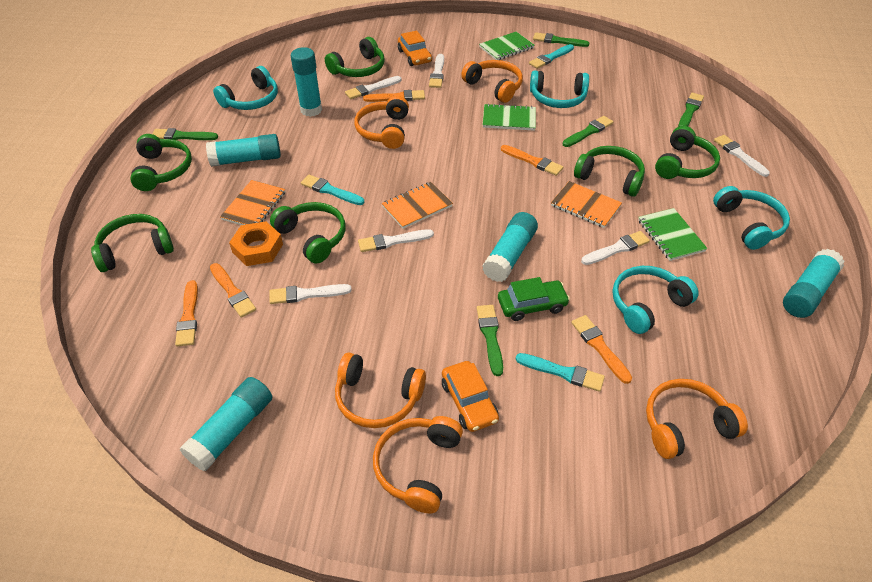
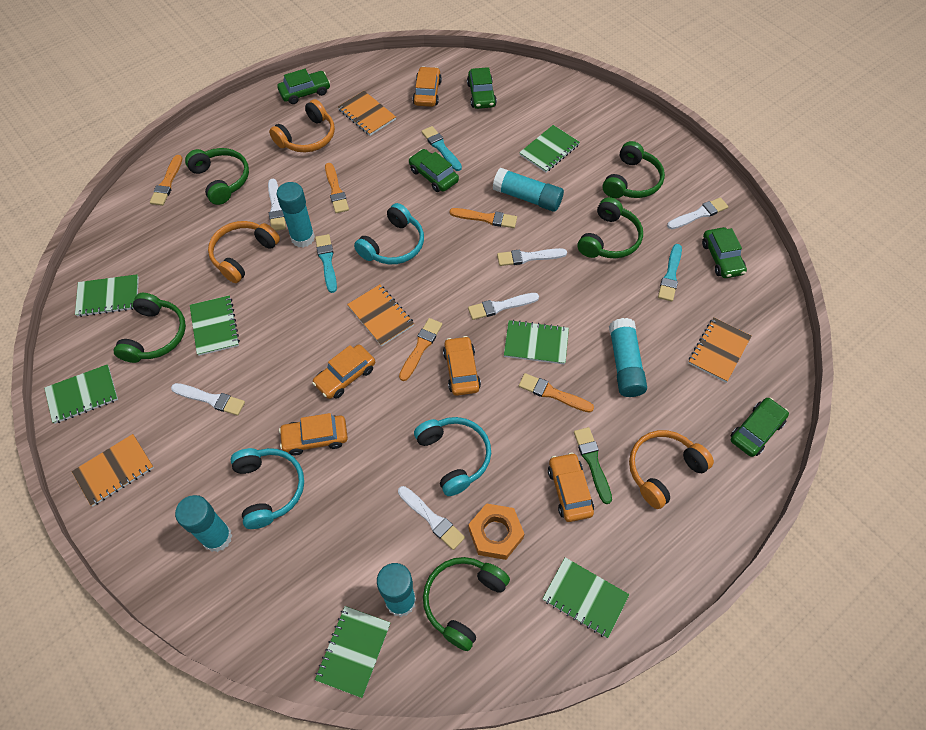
green brush: 5 -> 1
green car: 1 -> 5
green headphones: 6 -> 5
green notebook: 3 -> 7
orange car: 2 -> 5
orange headphones: 5 -> 3
orange notebook: 3 -> 4
turquoise headphones: 4 -> 3

